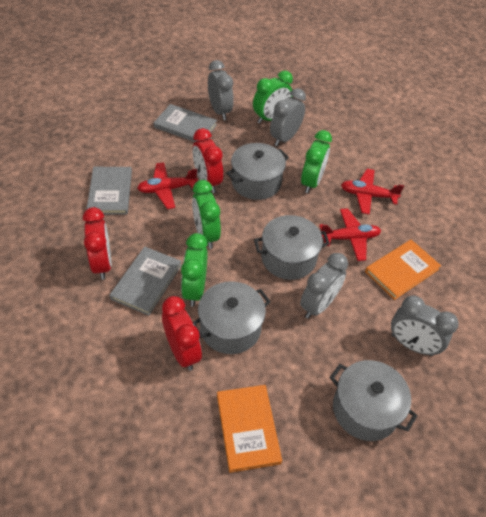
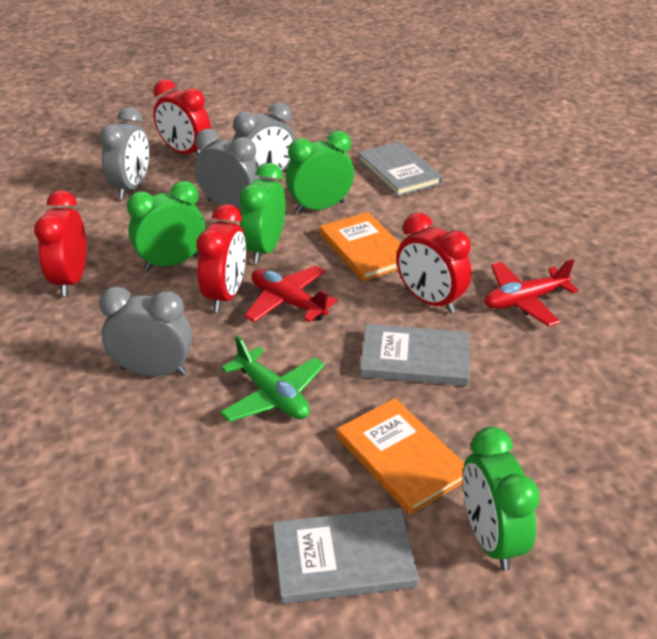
green plane: 0 -> 1
grey pot: 4 -> 0
red clock: 3 -> 4
red plane: 3 -> 2

